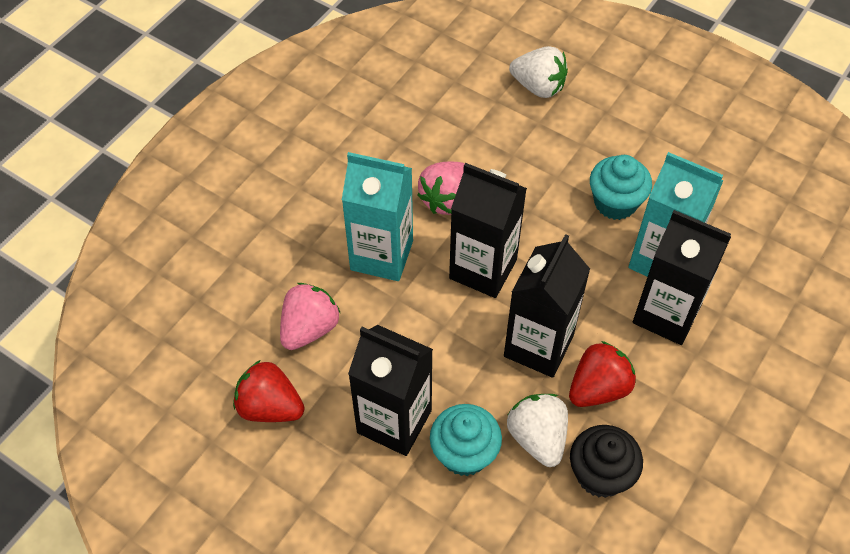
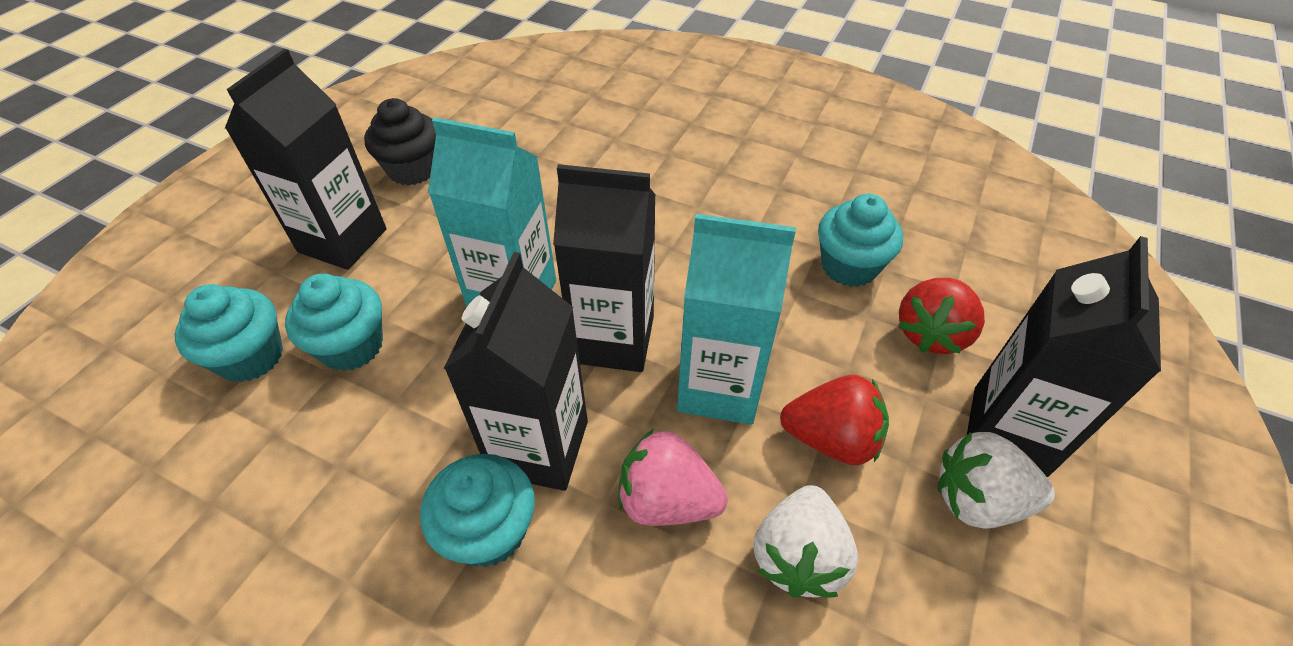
pink strawberry: 2 -> 1
turquoise cupcake: 2 -> 4

